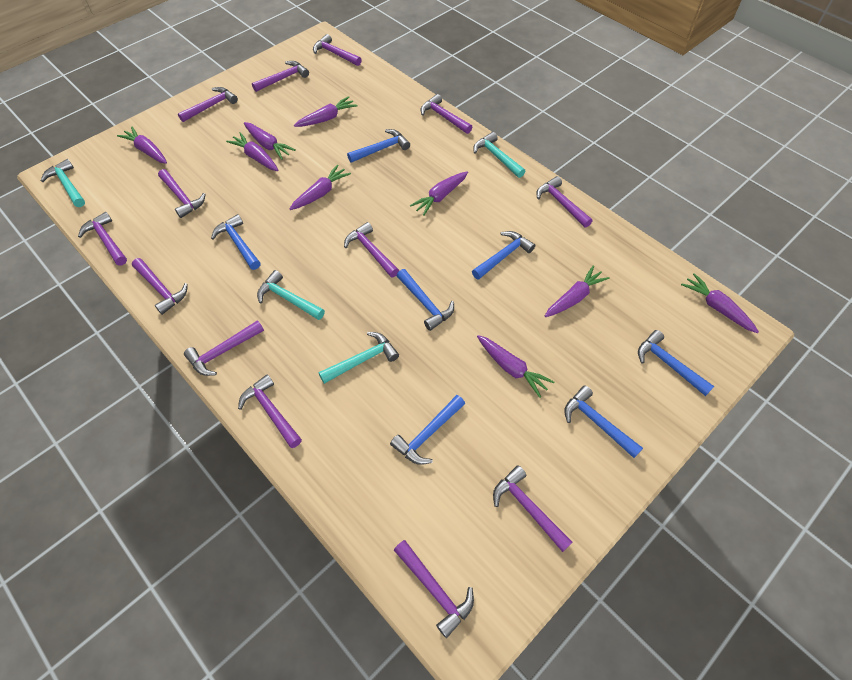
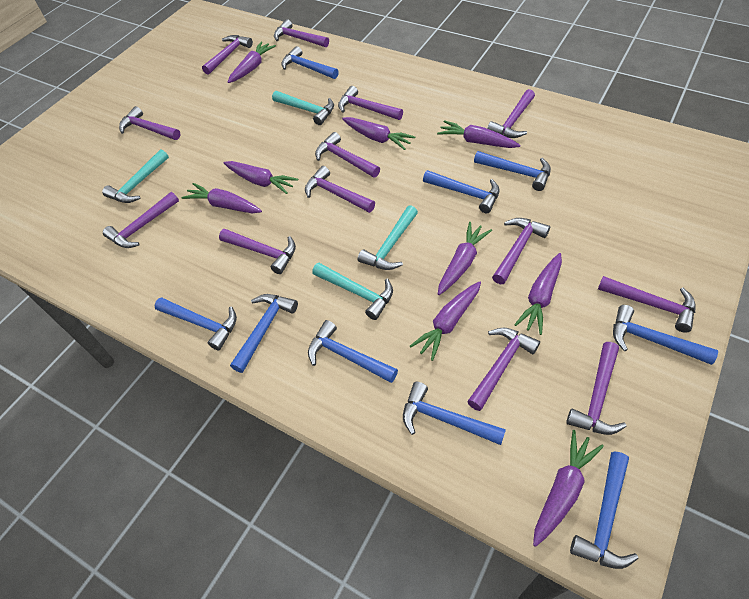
blue hammer: 7 -> 9

